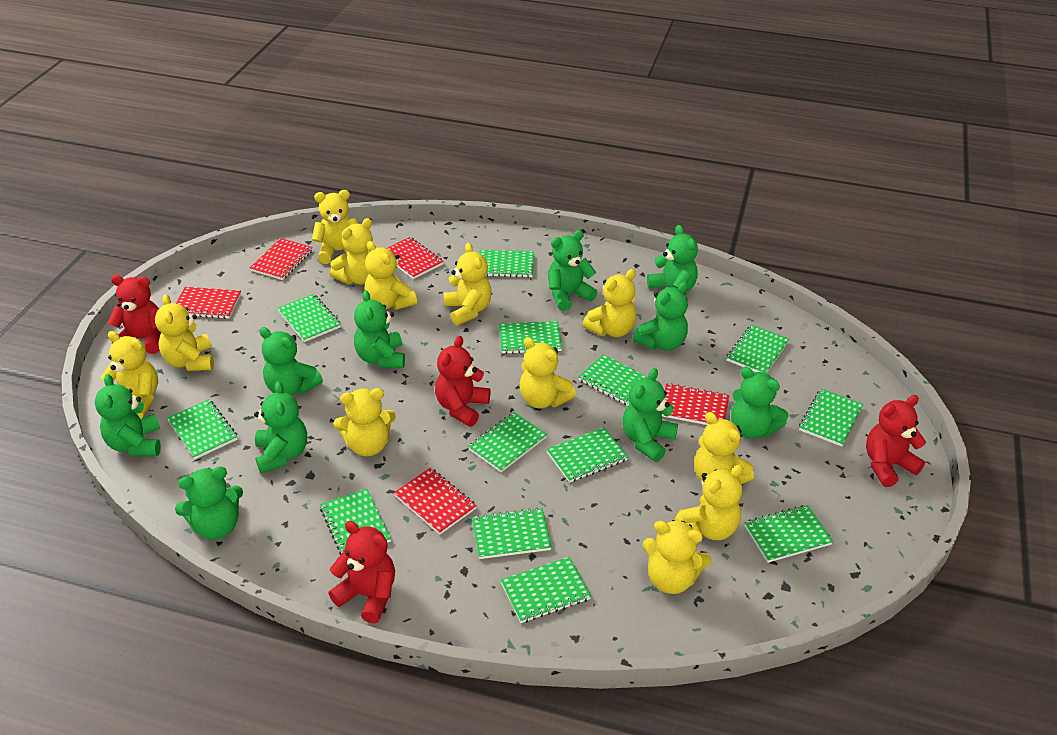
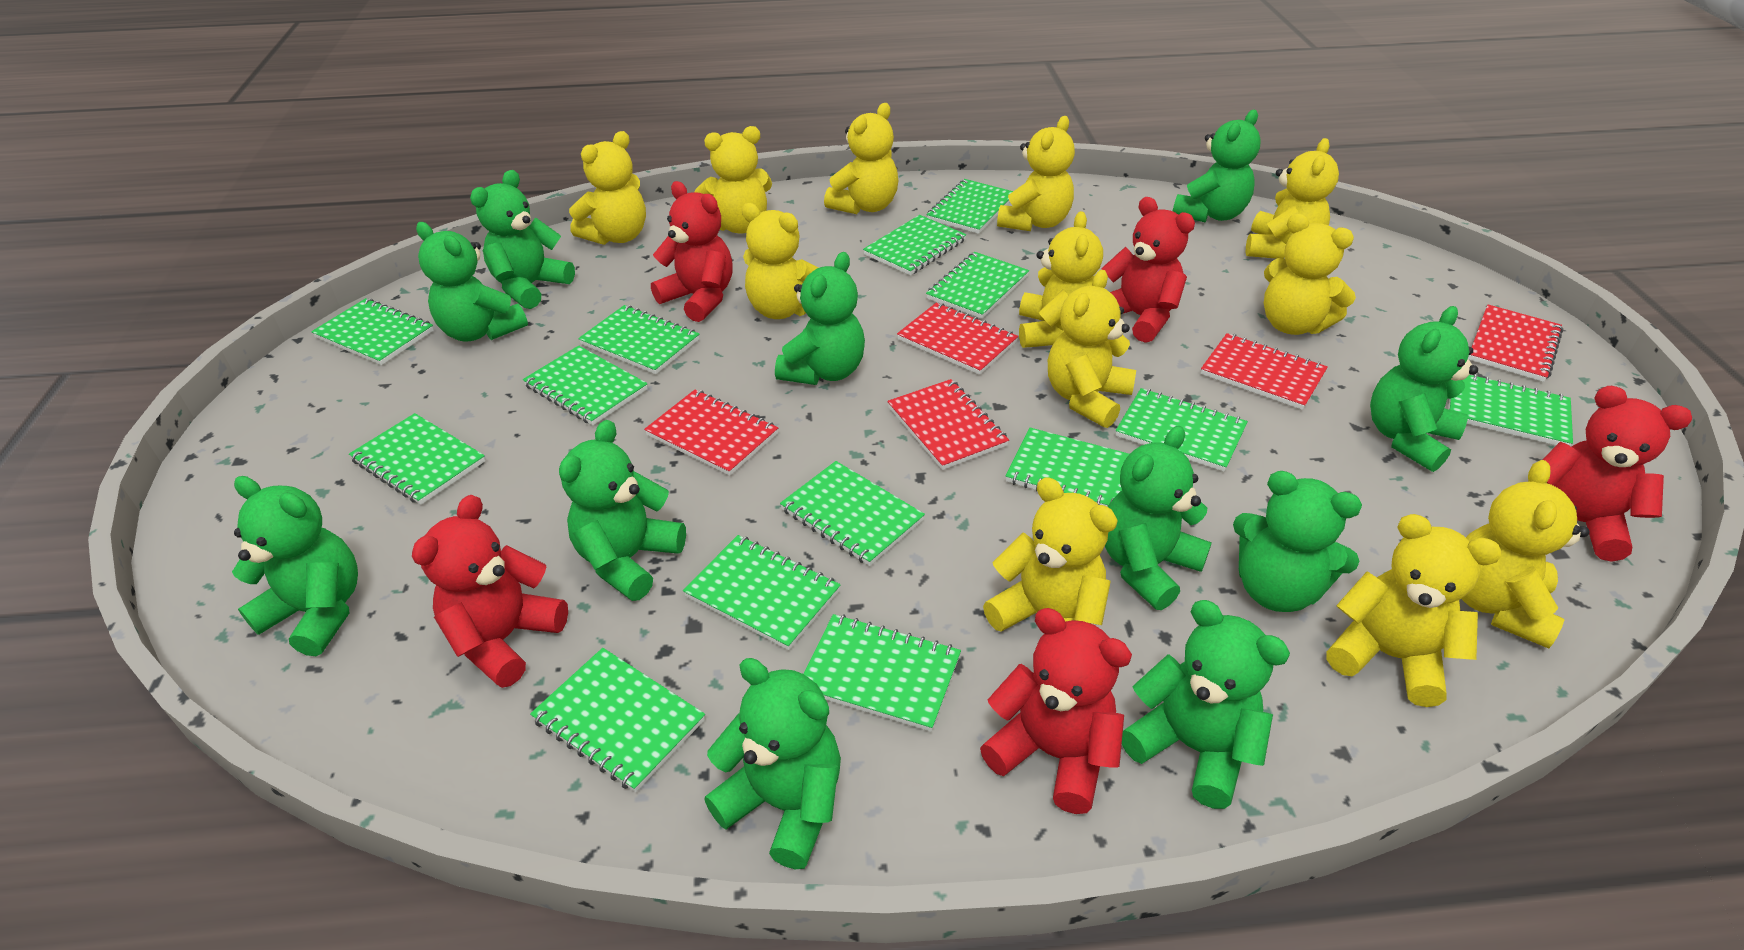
green notebook: 13 -> 14
green teddy bear: 10 -> 11
red teddy bear: 4 -> 5

